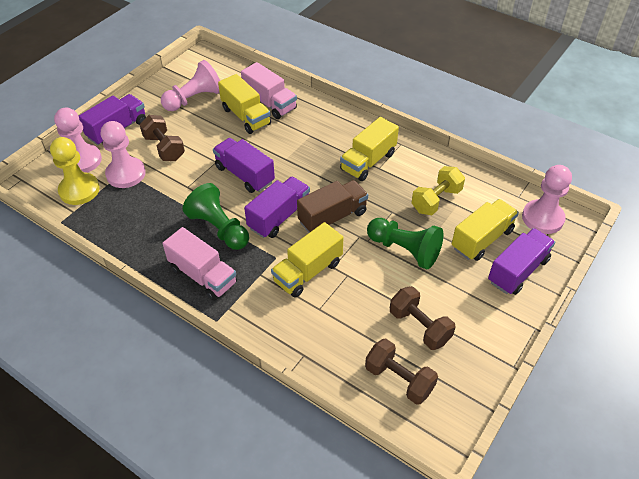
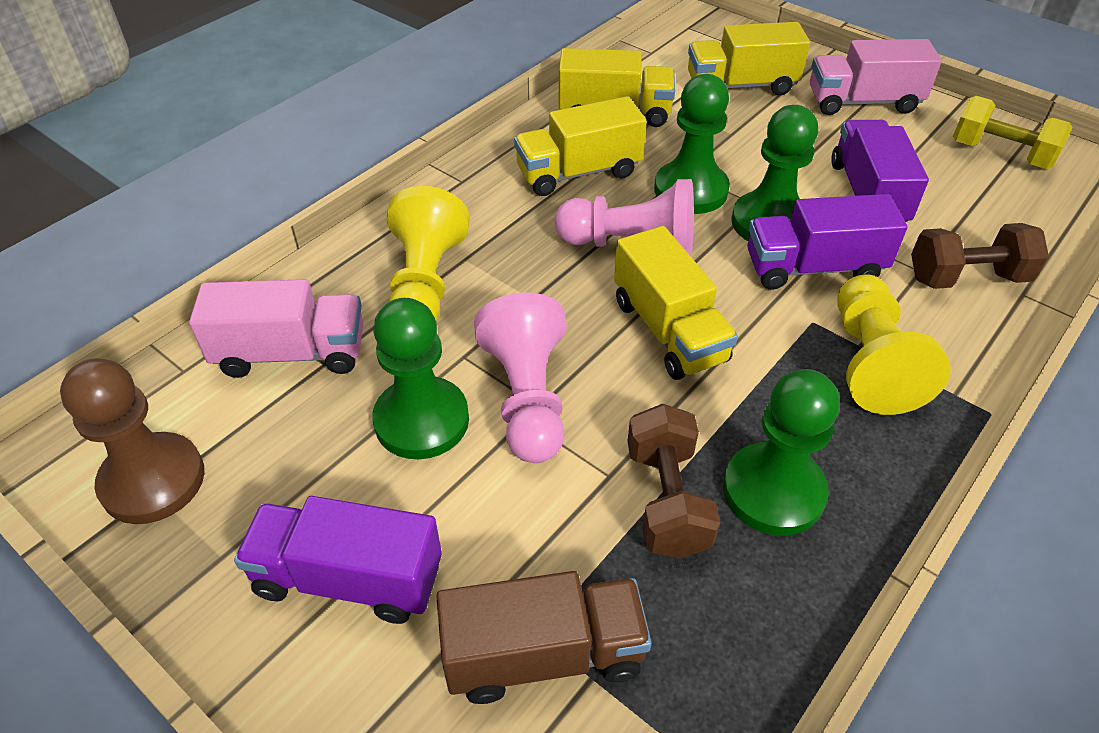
brown dumbbell: 3 -> 2
brown pawn: 0 -> 1
green pawn: 2 -> 4
pink pawn: 4 -> 2
purple truck: 4 -> 3
yellow pawn: 1 -> 2

